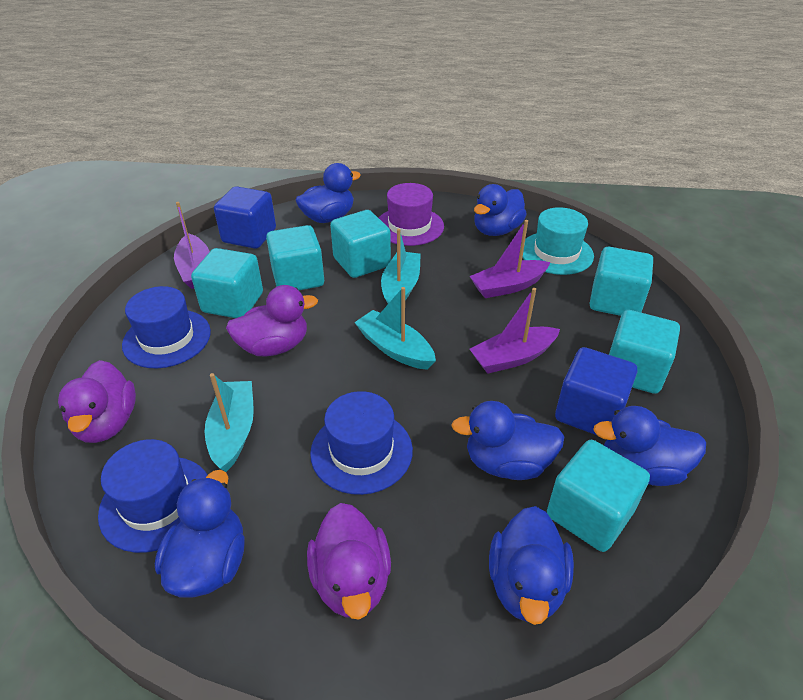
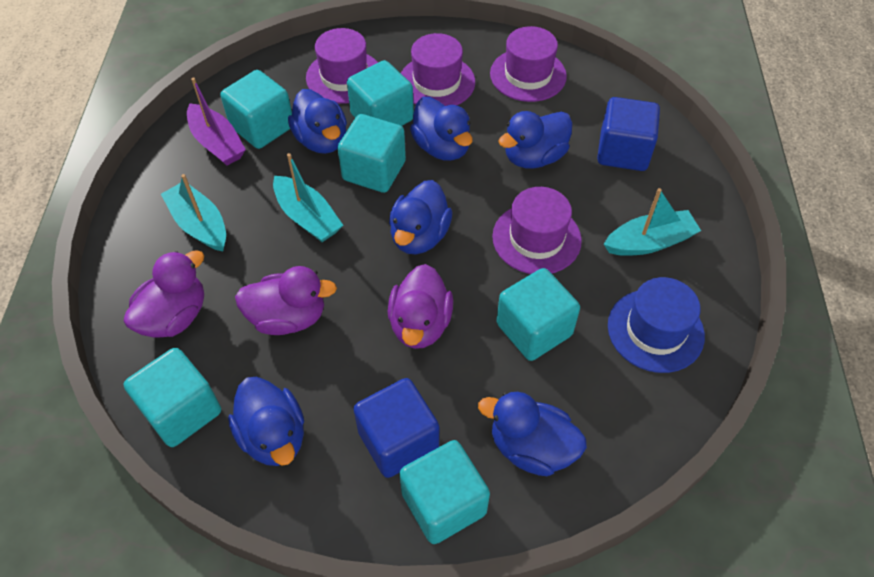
blue hat: 3 -> 1
purple boat: 3 -> 1
purple hat: 1 -> 4
turquoise hat: 1 -> 0

